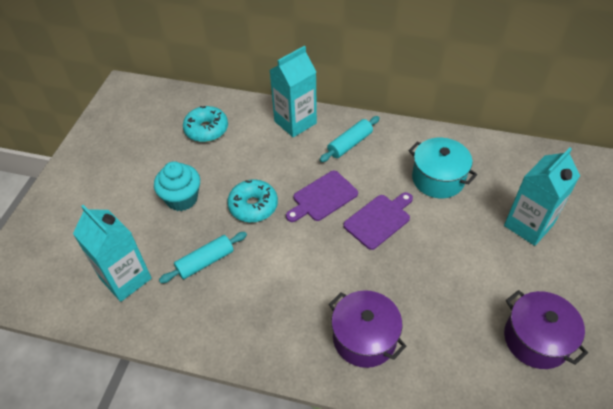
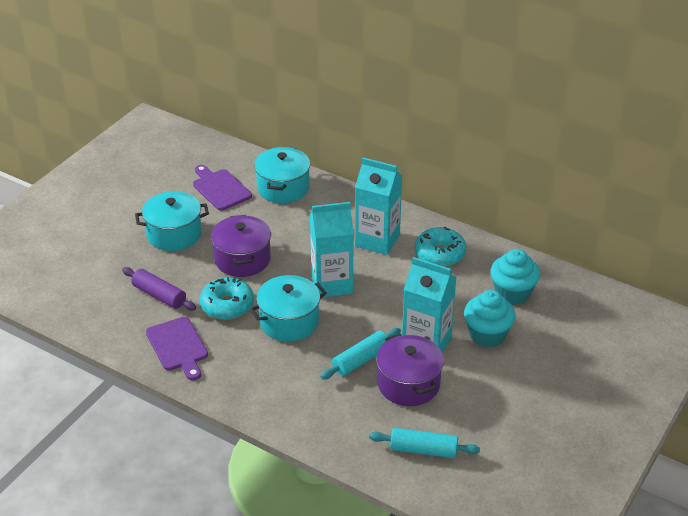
purple rolling pin: 0 -> 1
turquoise cupcake: 1 -> 2
turquoise pot: 1 -> 3

